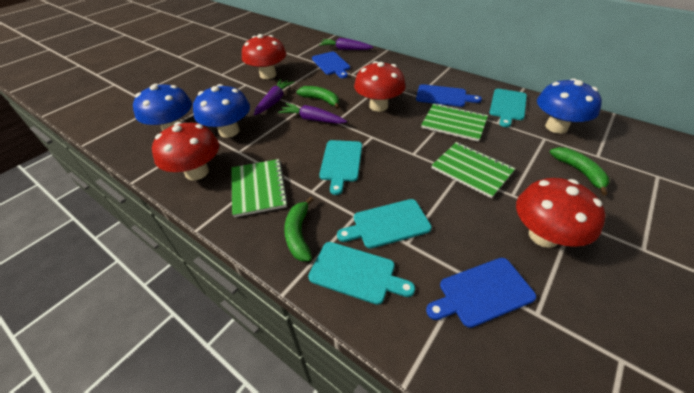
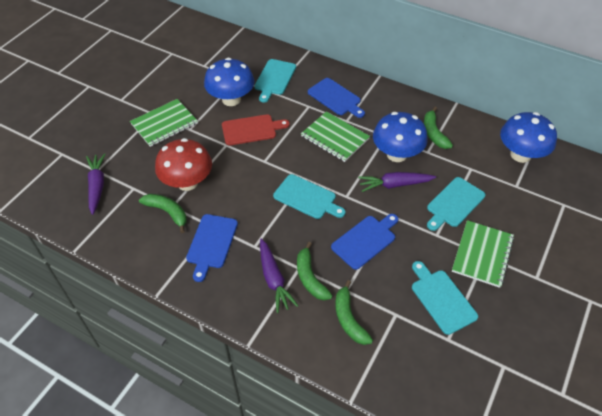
green banana: 3 -> 4
red cutting board: 0 -> 1
red mushroom: 4 -> 1

